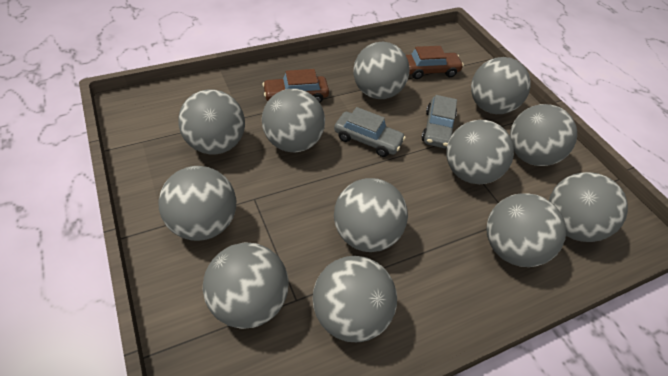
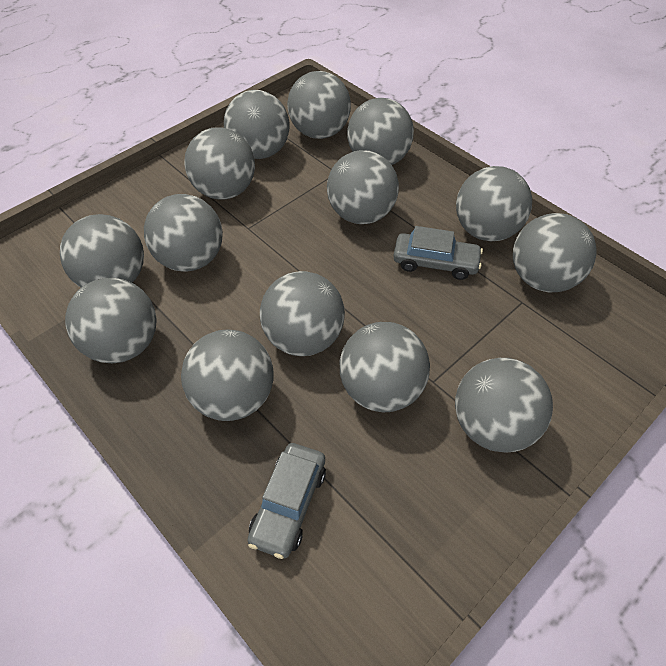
brown car: 2 -> 0
grey ball: 12 -> 14

